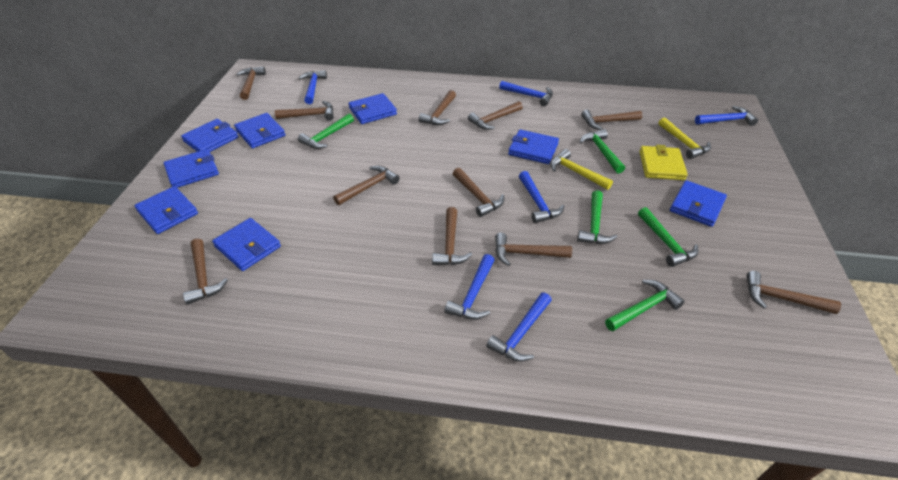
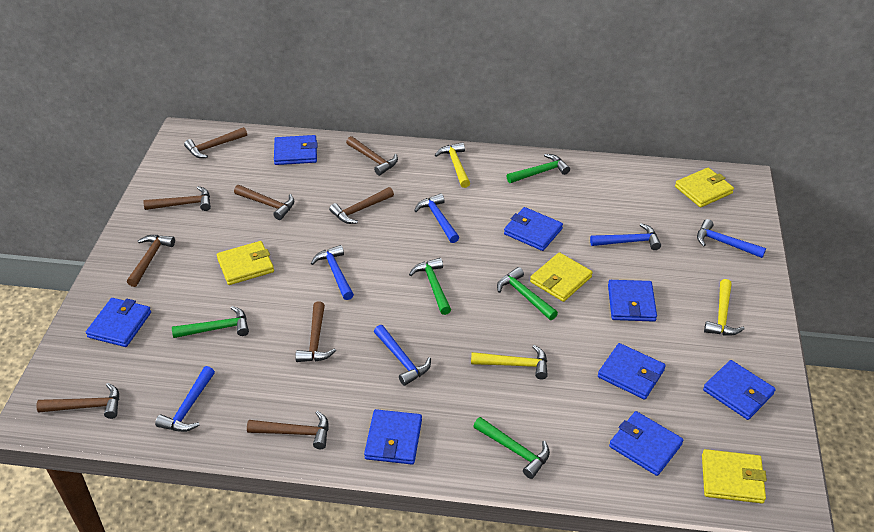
brown hammer: 11 -> 9
yellow hammer: 2 -> 3
yellow wallet: 1 -> 4

